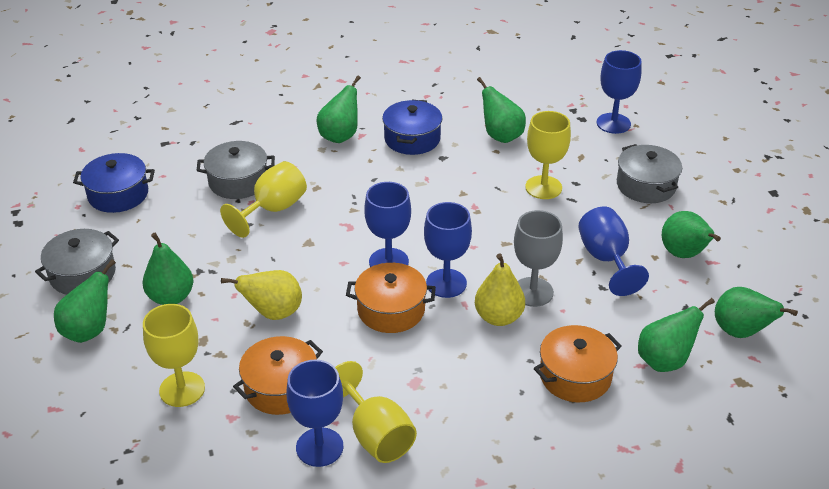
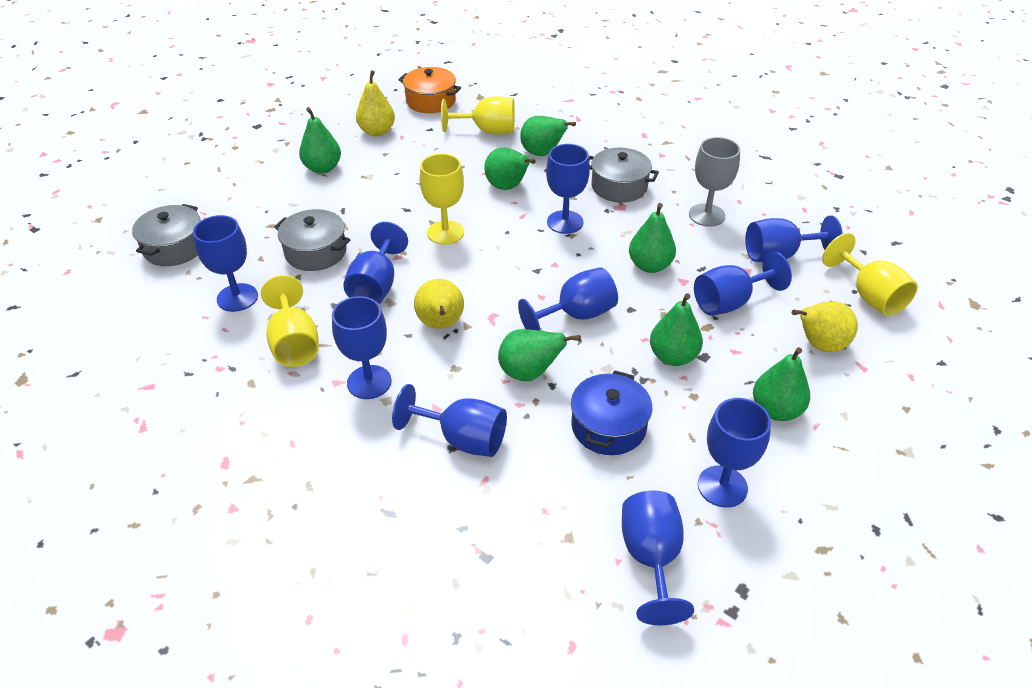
blue goblet: 5 -> 10
blue pot: 2 -> 1
orange pot: 3 -> 1
yellow pear: 2 -> 3

